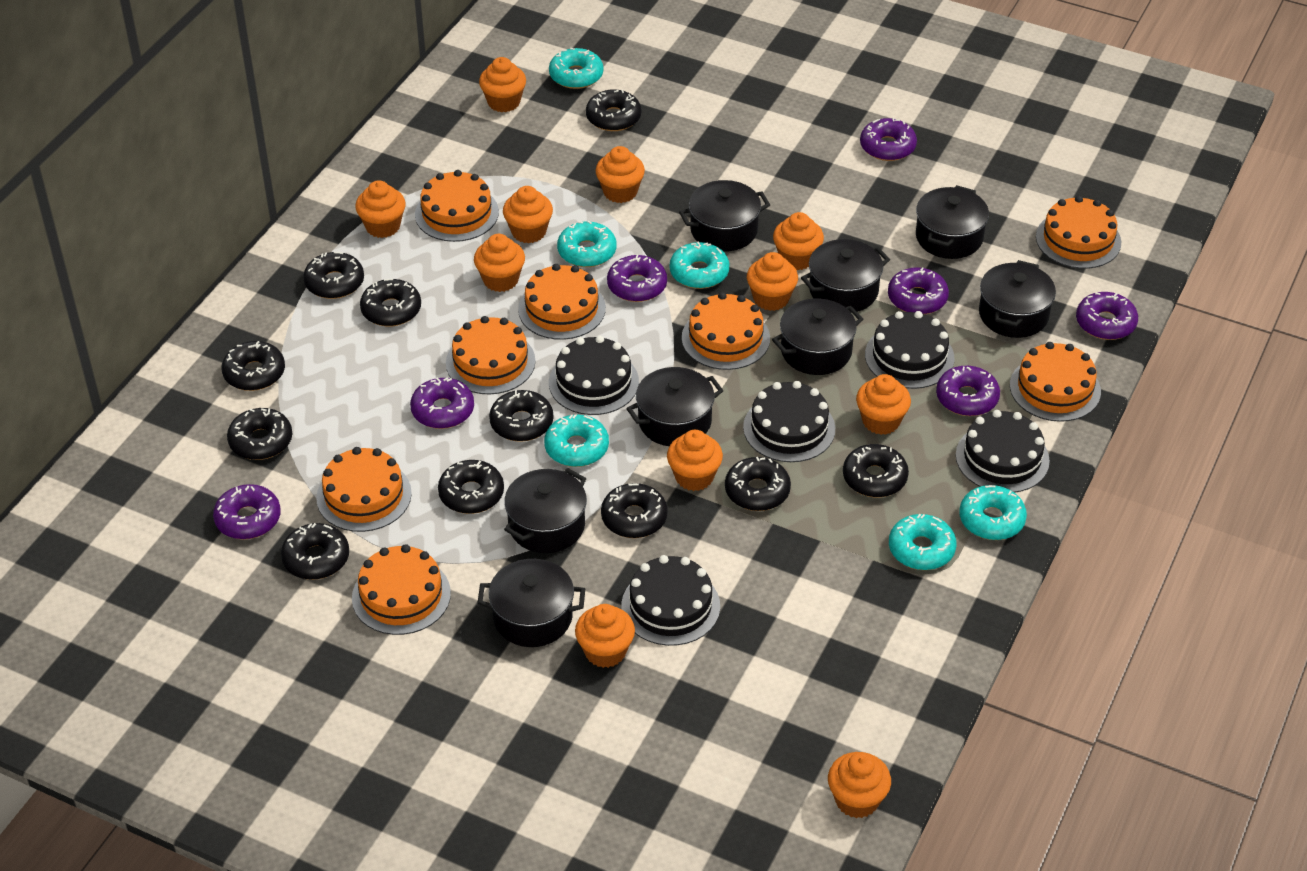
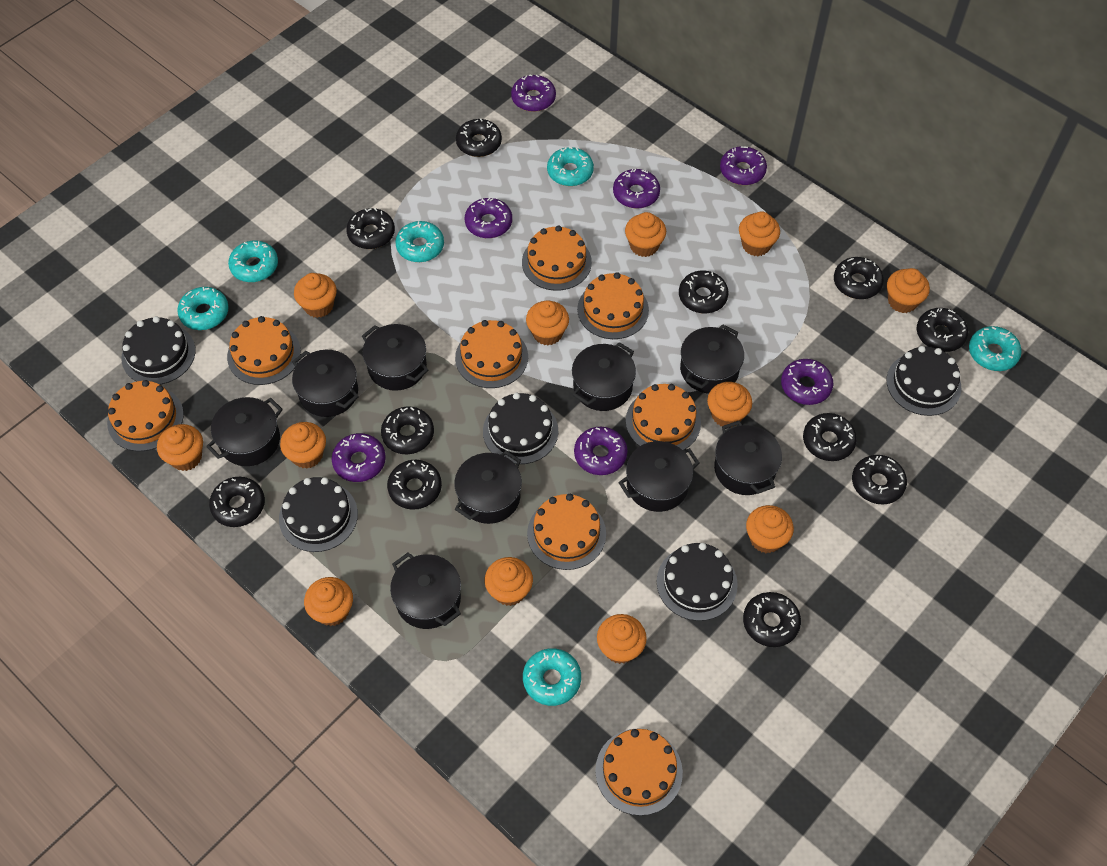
black pot: 8 -> 9
orange cupcake: 11 -> 12

